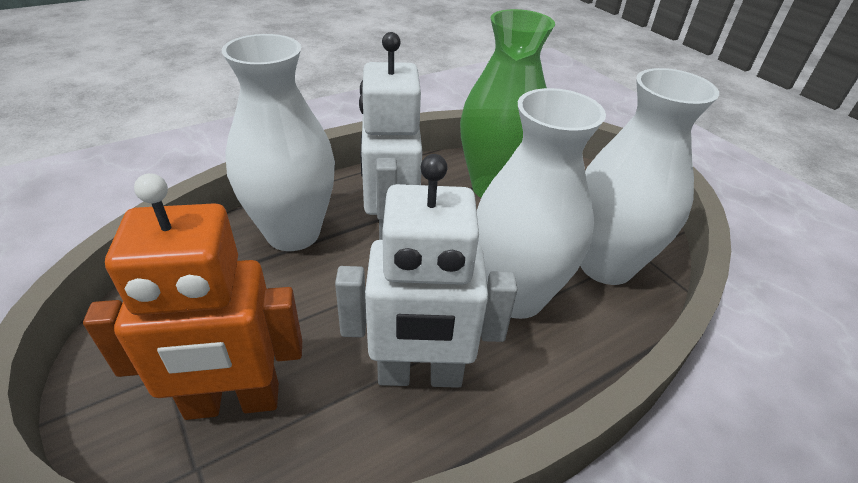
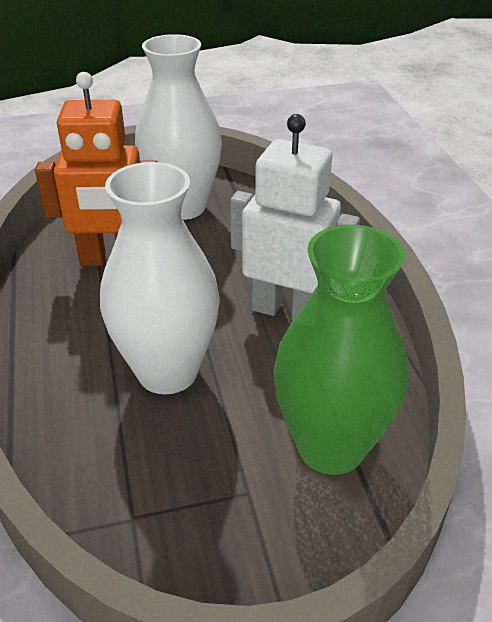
white robot: 2 -> 1
white vase: 3 -> 2

